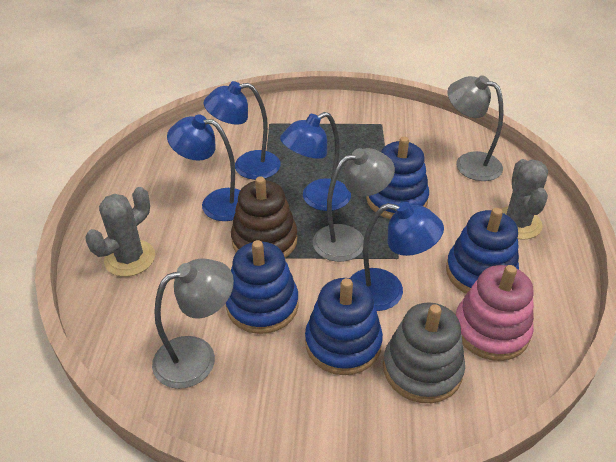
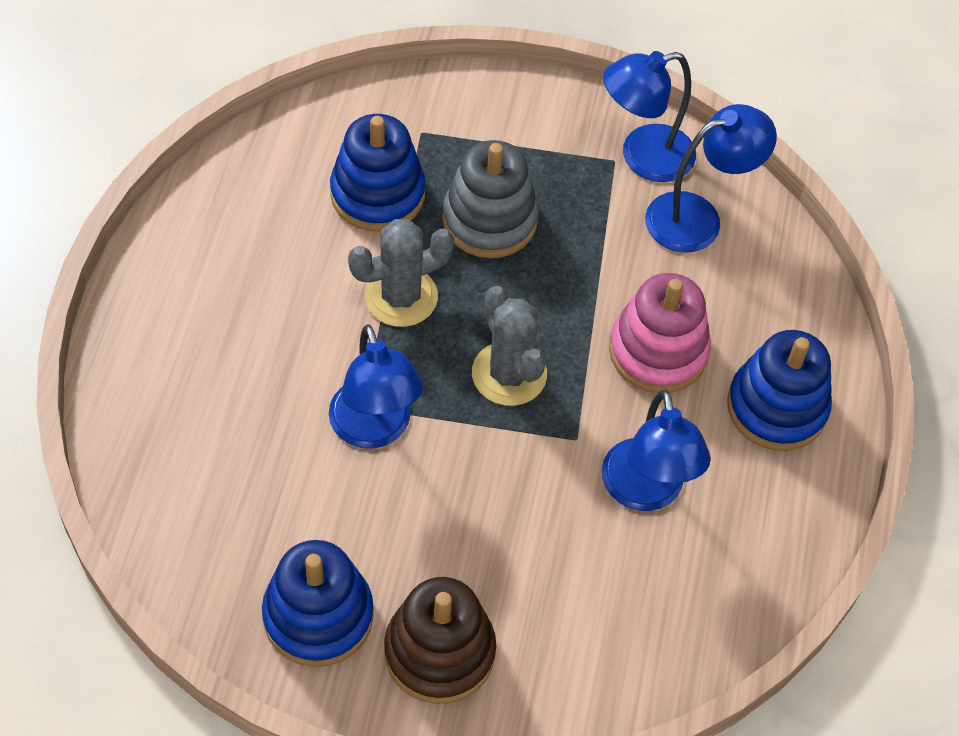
blue stacking toy: 4 -> 3
grey lamp: 3 -> 0

